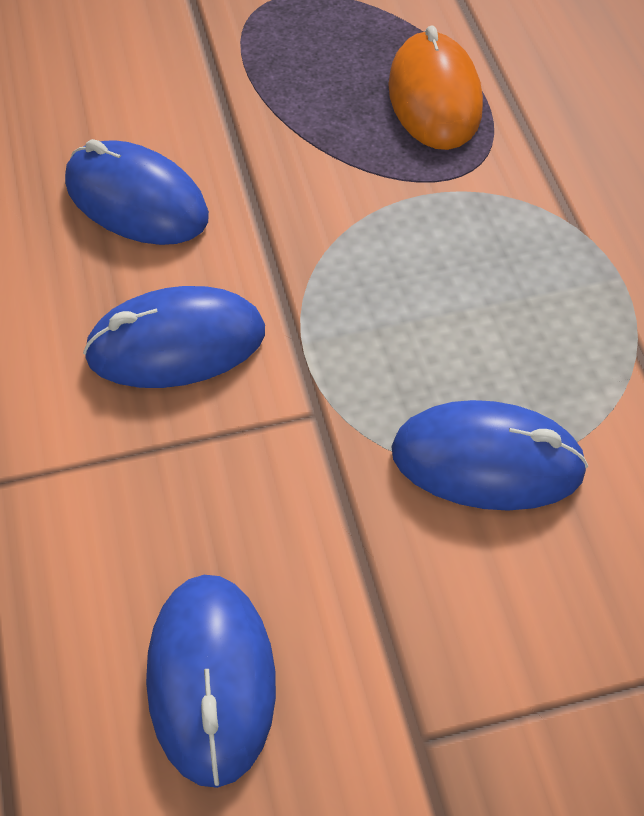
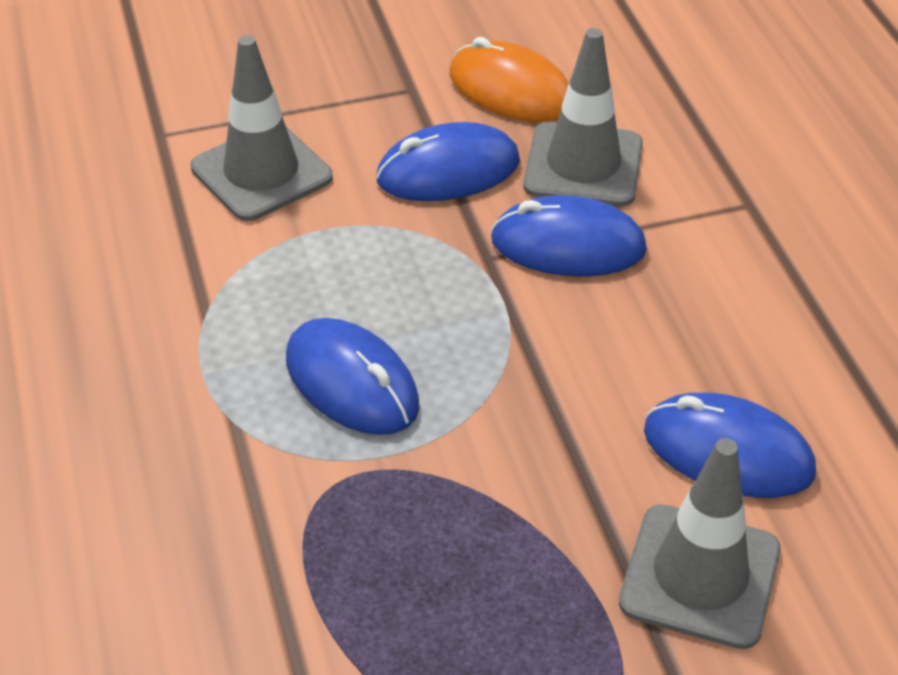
grey traffic cone: 0 -> 3

